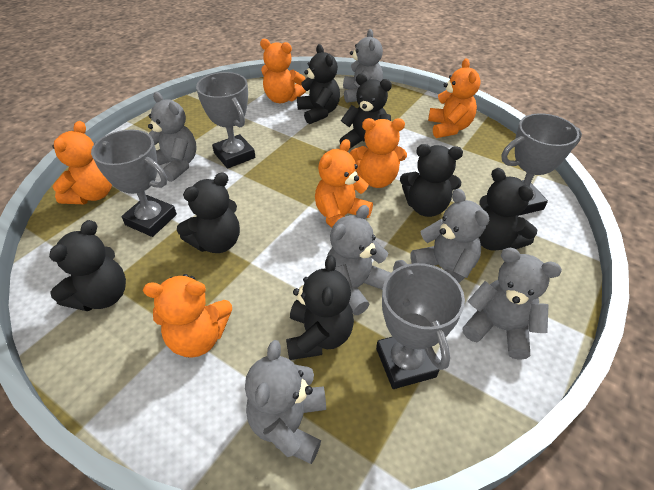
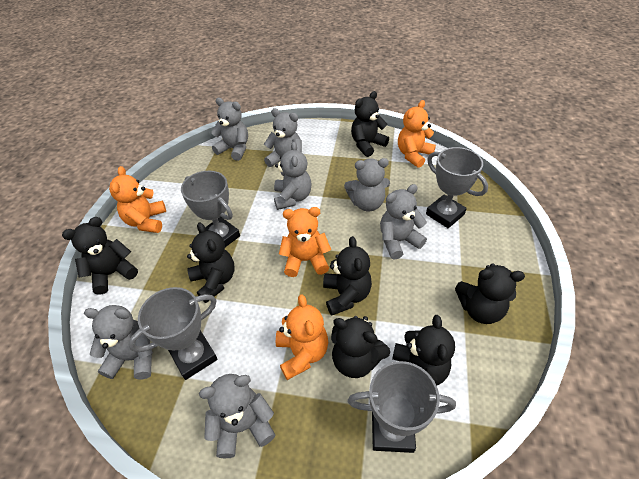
grey teddy bear: 6 -> 7
orange teddy bear: 6 -> 4

